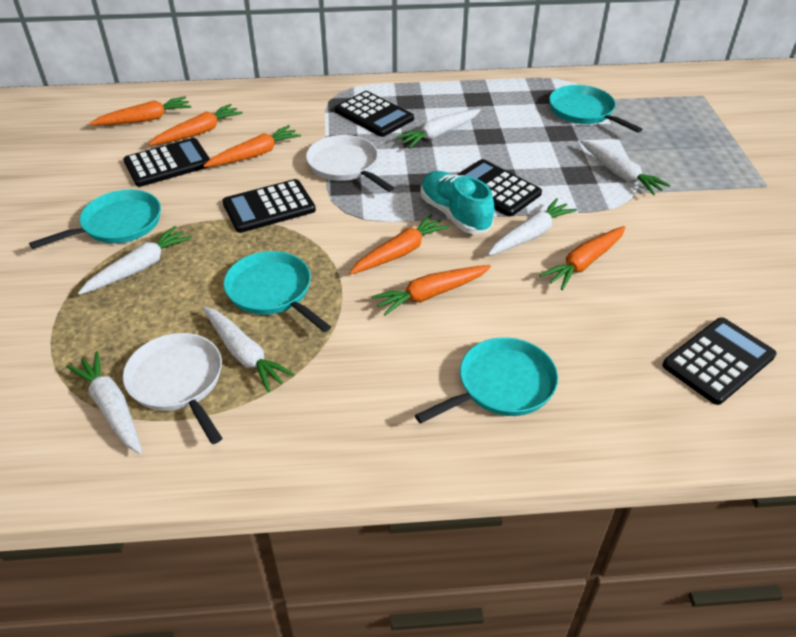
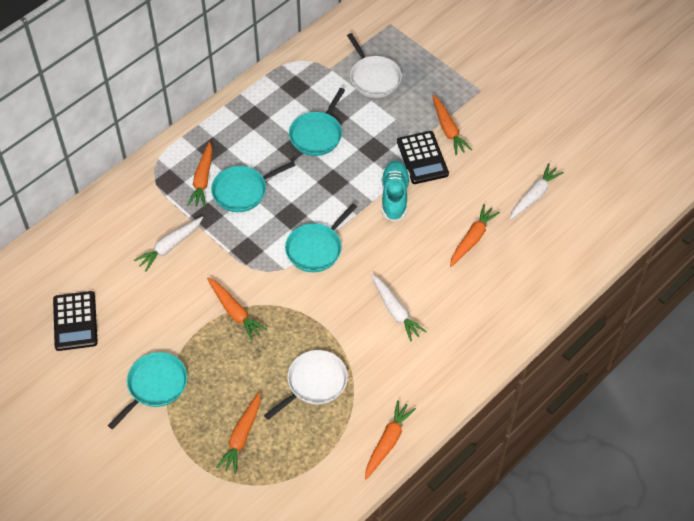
black calculator: 5 -> 2
white carrot: 6 -> 3

